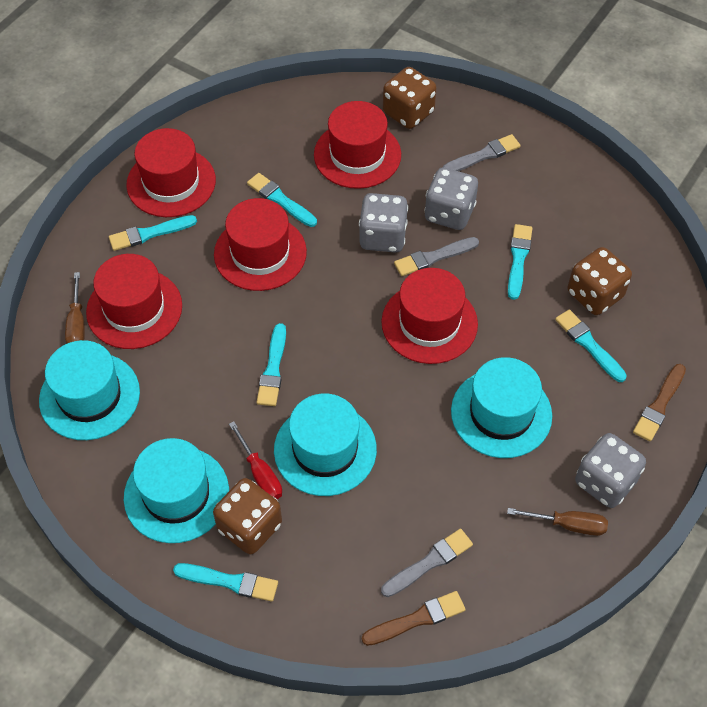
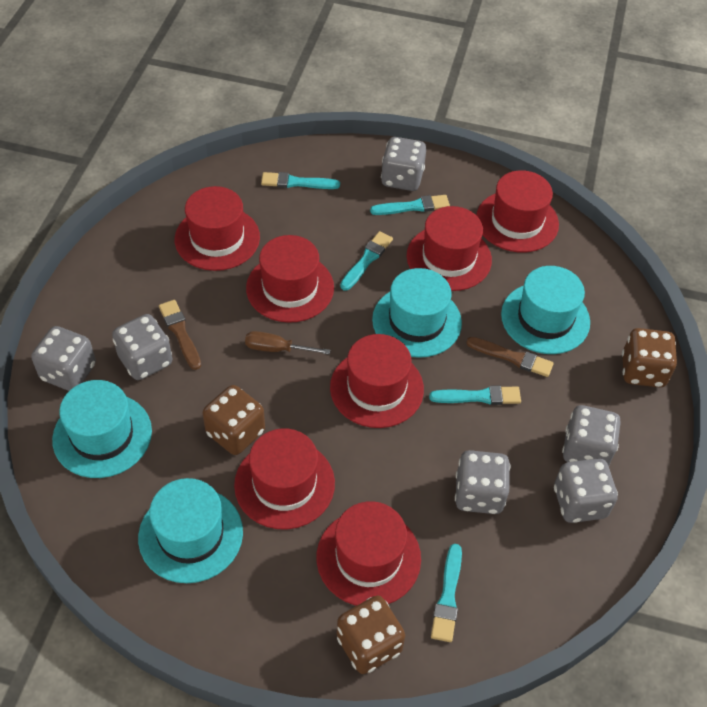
brown screwdriver: 2 -> 1
grey brush: 3 -> 0
grey dice: 3 -> 6
red hat: 5 -> 7
red screwdriver: 1 -> 0
turquoise brush: 6 -> 5

